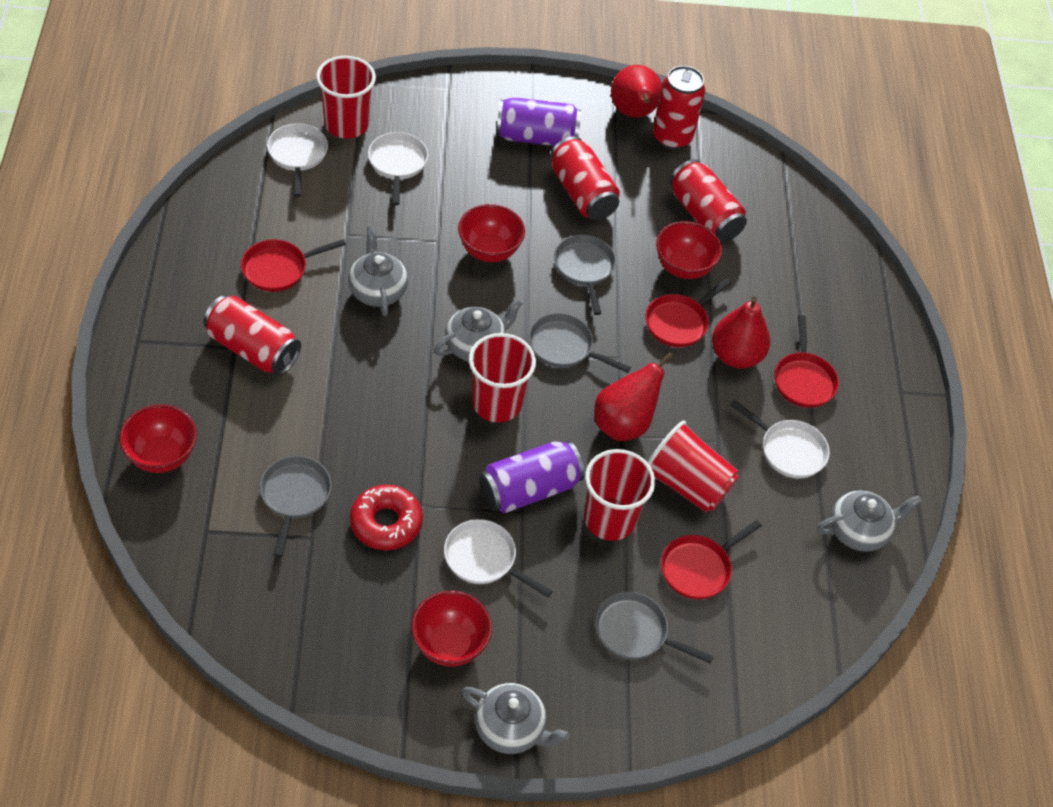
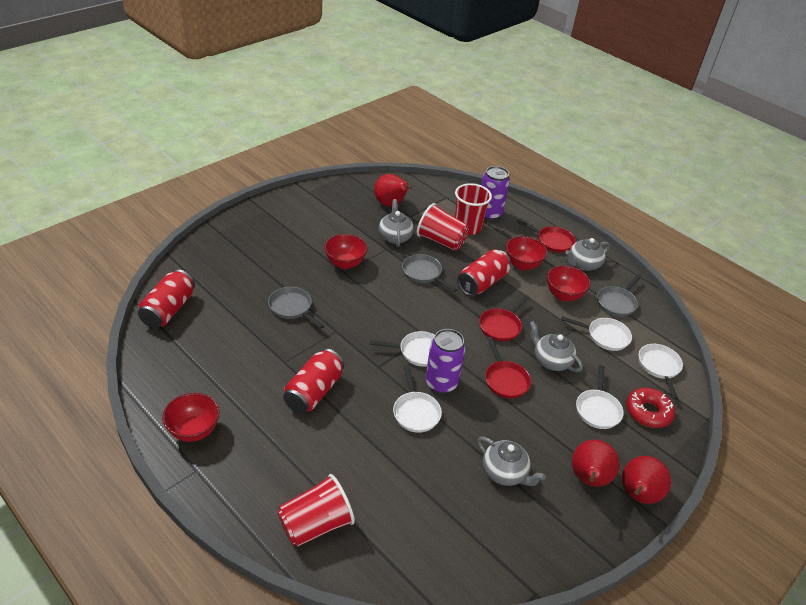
grey pan: 4 -> 3
red can: 4 -> 3
red cup: 4 -> 3
red pan: 4 -> 3
white pan: 4 -> 5

